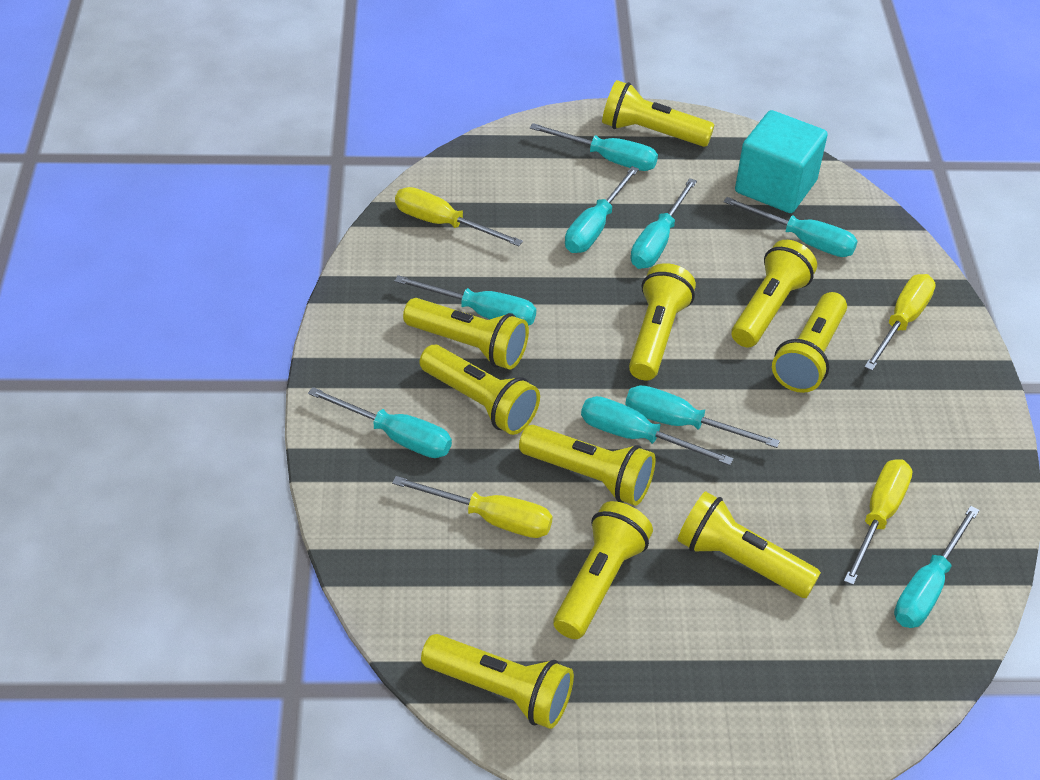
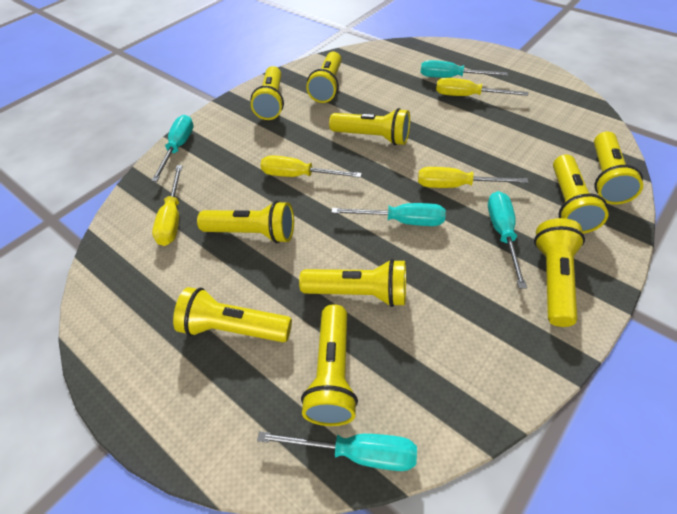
turquoise cube: 1 -> 0
turquoise screwdriver: 9 -> 5

